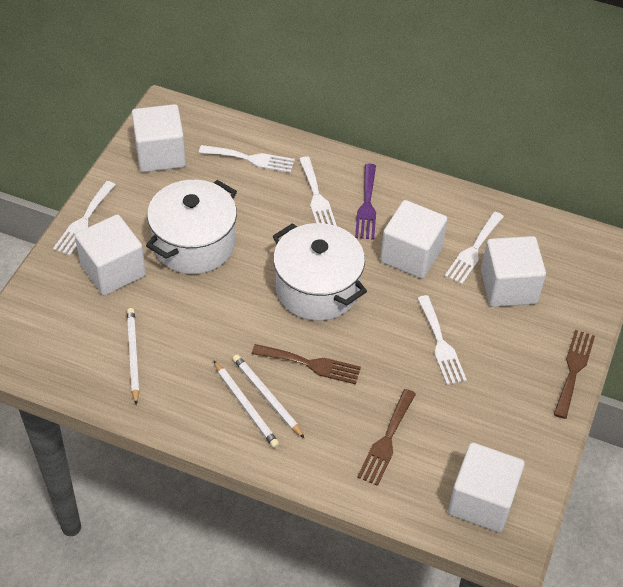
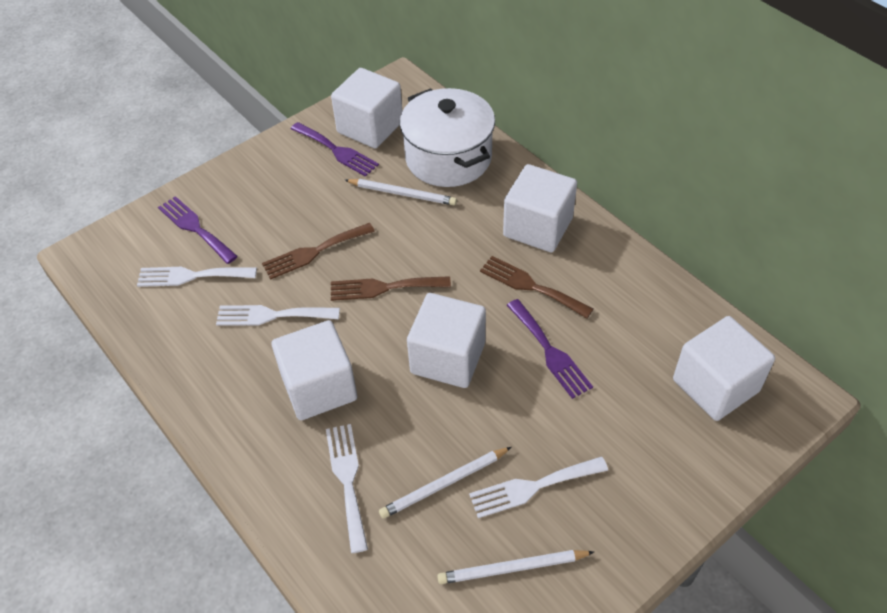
purple fork: 1 -> 3
white fork: 5 -> 4
white pot: 2 -> 1

